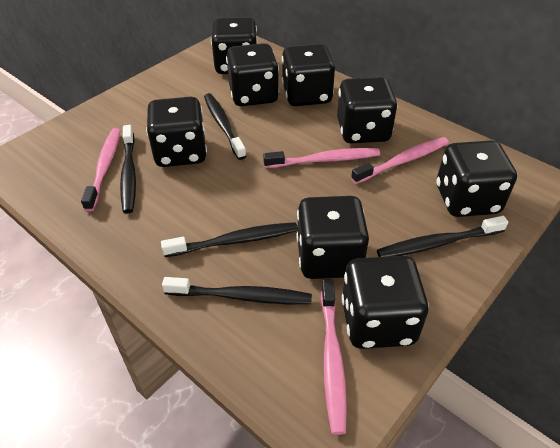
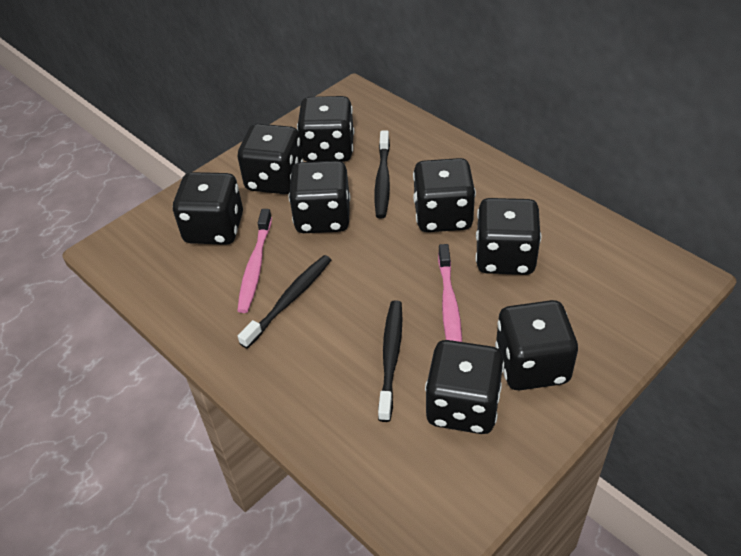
black toothbrush: 5 -> 3
pink toothbrush: 4 -> 2

